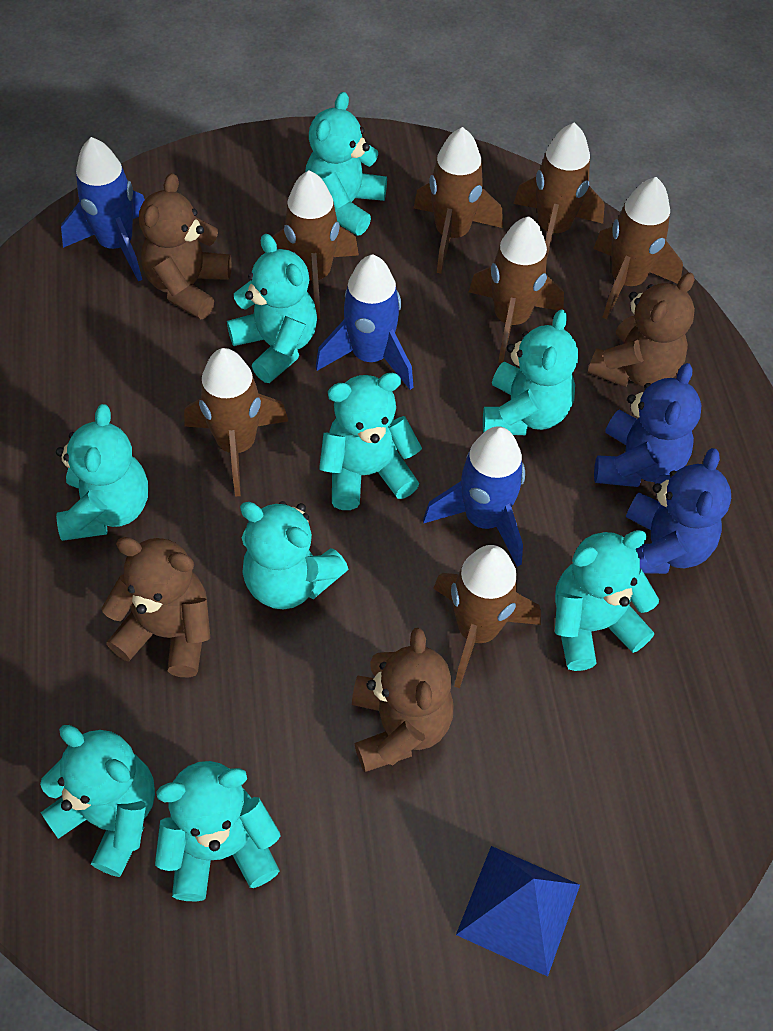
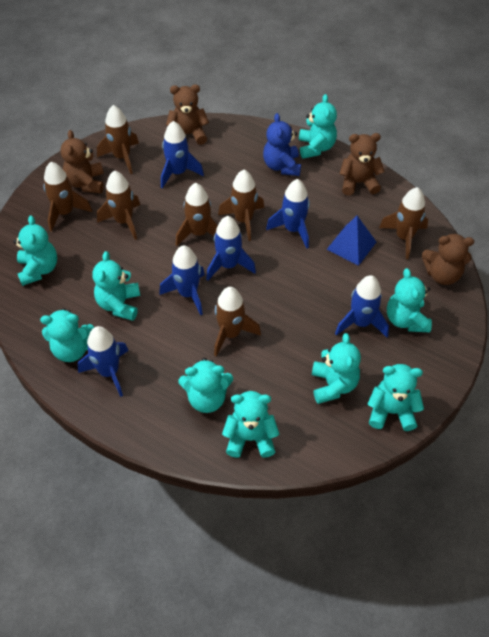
blue rocket: 3 -> 6
blue teddy bear: 2 -> 1

